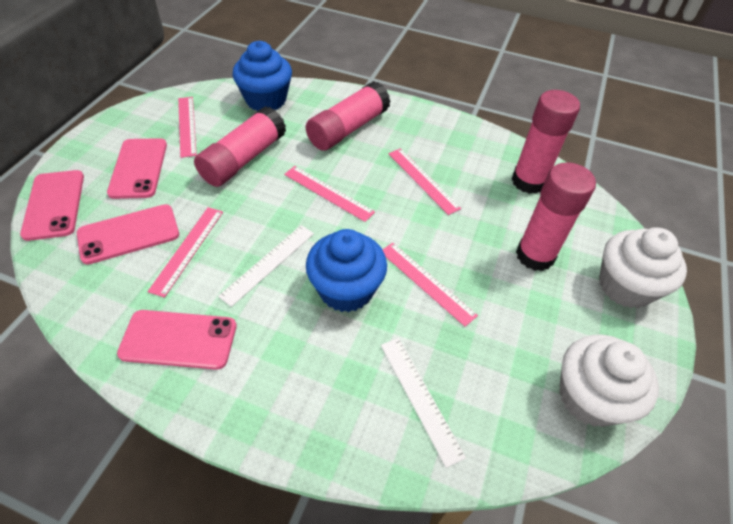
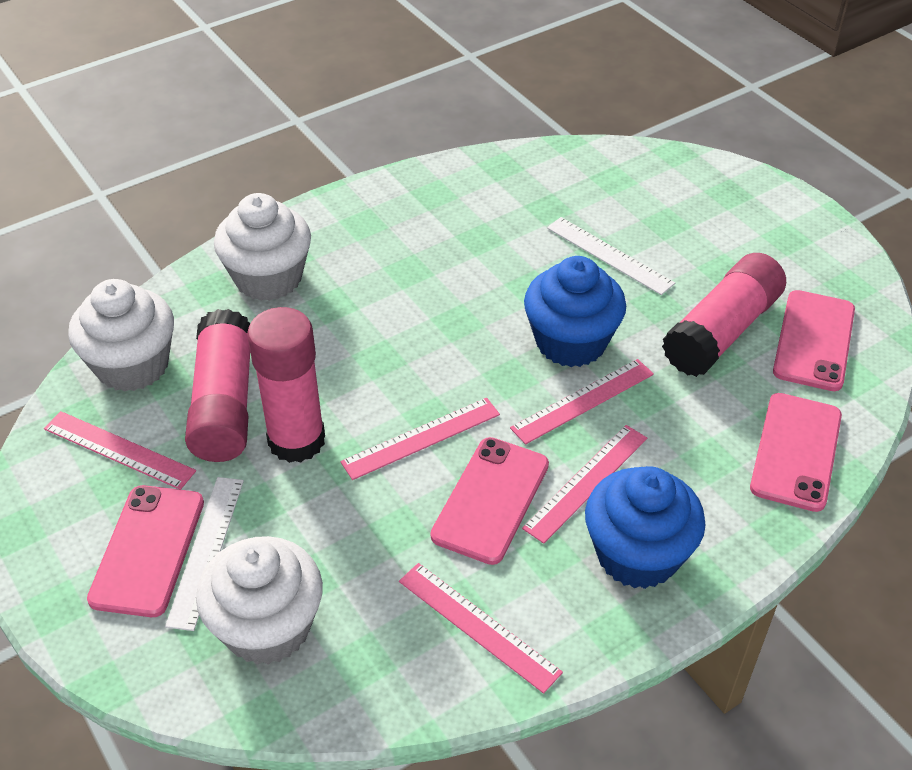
pink glue stick: 4 -> 3
white cupcake: 2 -> 3

